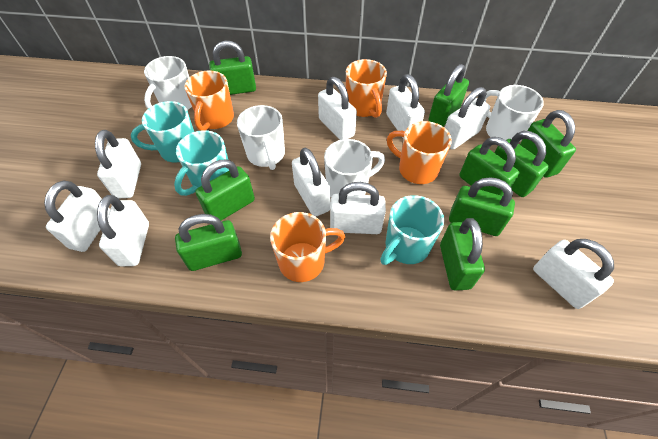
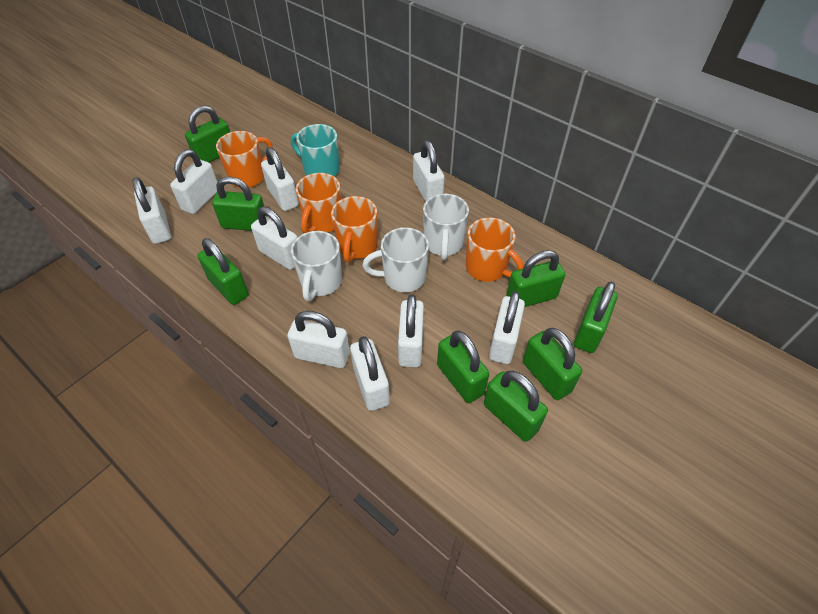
green padlock: 9 -> 8
turquoise mug: 3 -> 1
white mug: 4 -> 3

